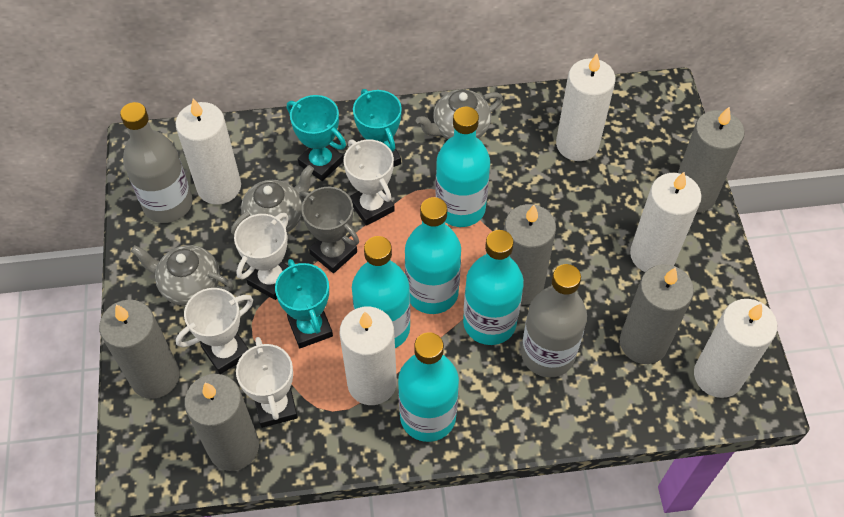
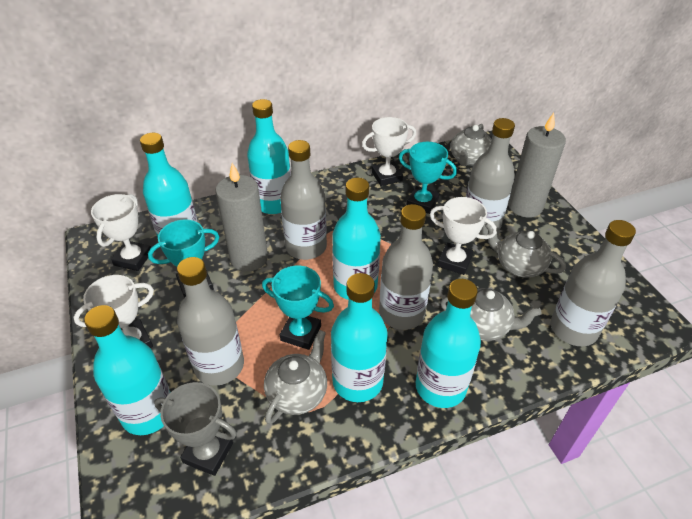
grey bottle: 2 -> 5
grey candle: 5 -> 2
grey teapot: 3 -> 4
turquoise bottle: 5 -> 6
white candle: 5 -> 0

